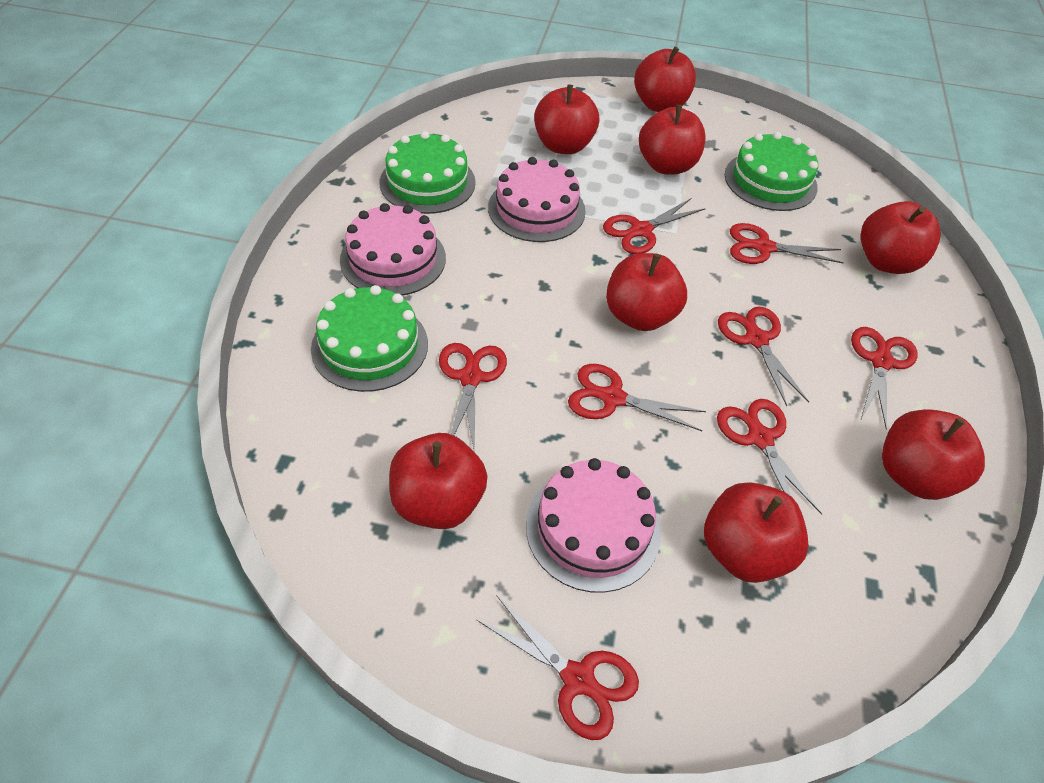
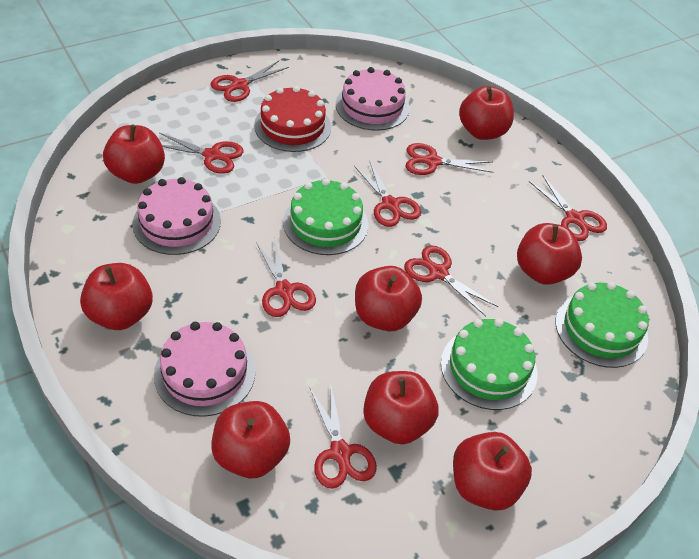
red cake: 0 -> 1

